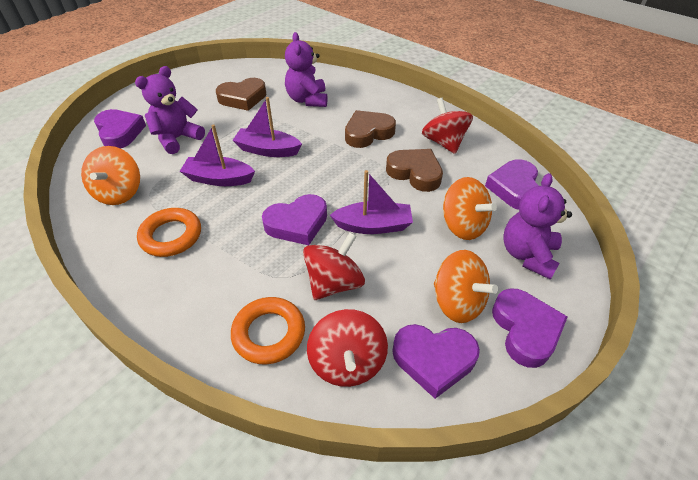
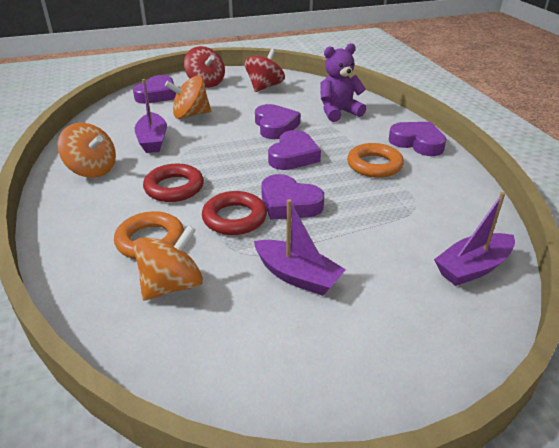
brown heart: 3 -> 0
purple teddy bear: 3 -> 1
red ring: 0 -> 2
red spinning top: 3 -> 2

